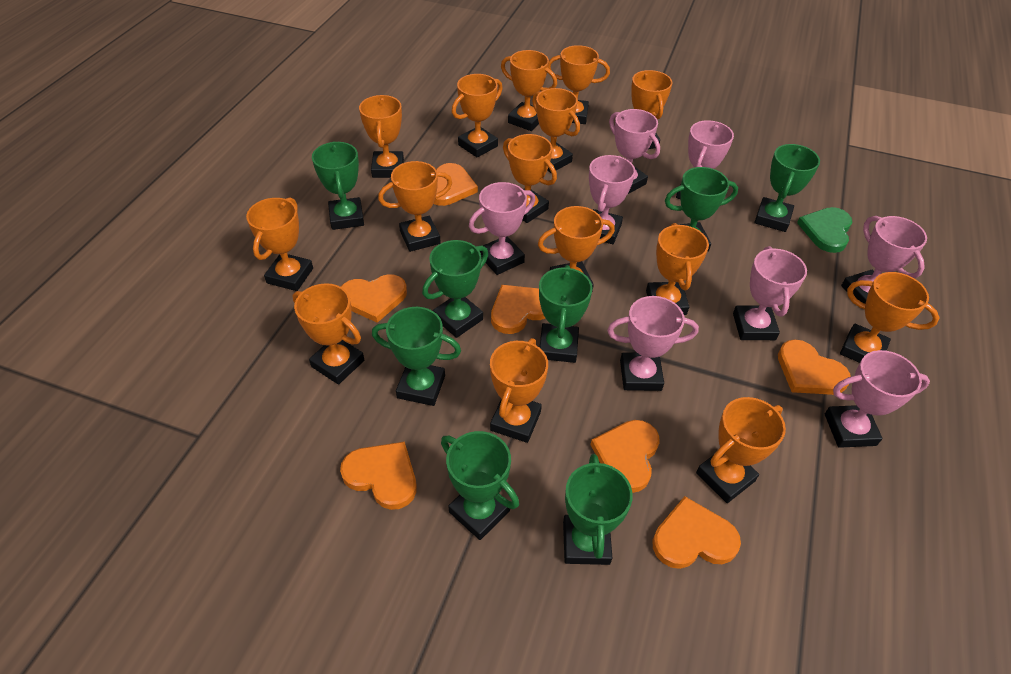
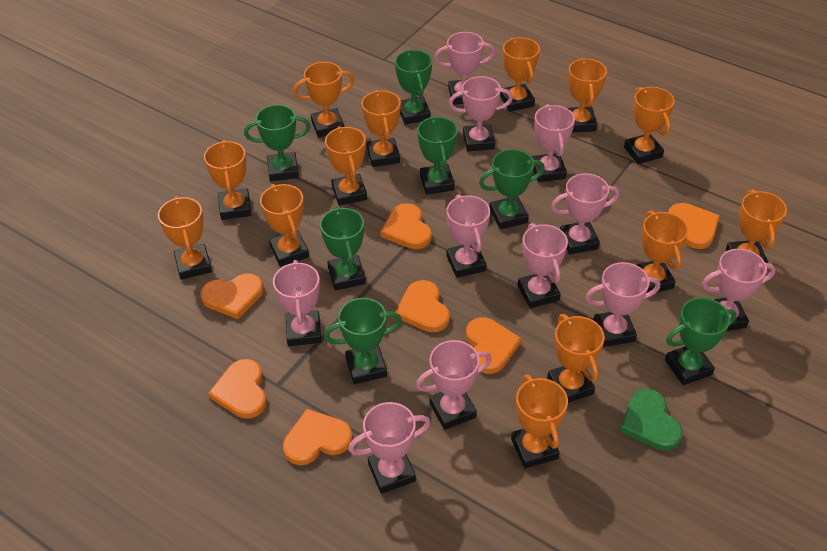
green trophy: 8 -> 7
orange trophy: 15 -> 13
pink trophy: 8 -> 11

